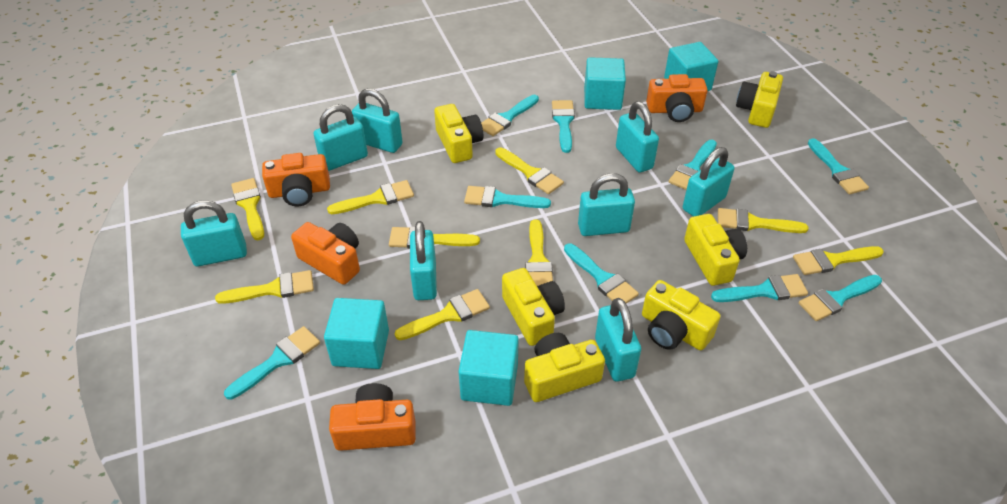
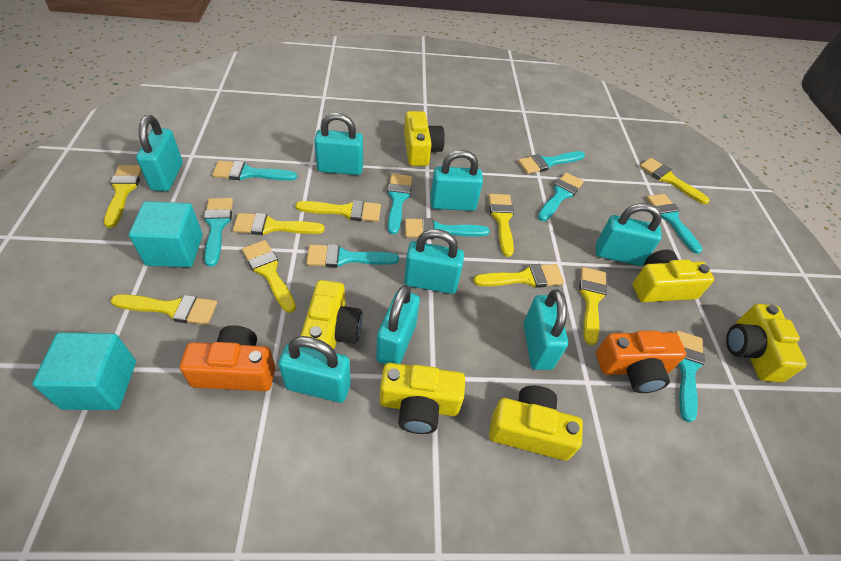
orange camera: 4 -> 2
turquoise cube: 4 -> 2

